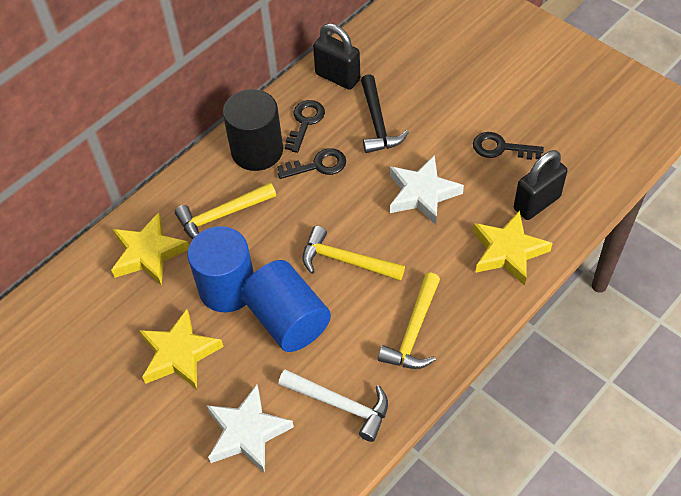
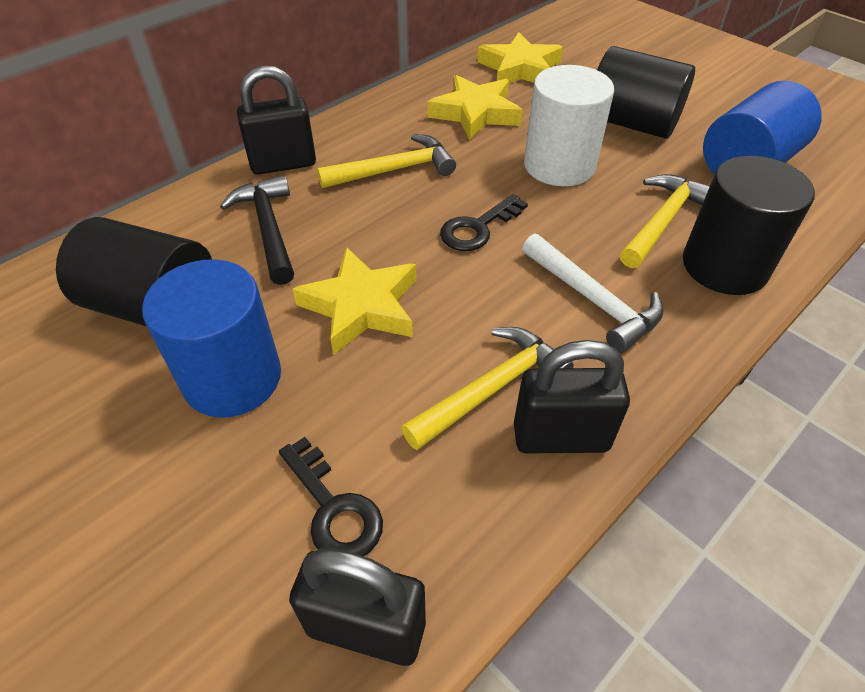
black cylinder: 1 -> 3
black key: 3 -> 2
black padlock: 2 -> 3
white cylinder: 0 -> 1
white star: 2 -> 0

